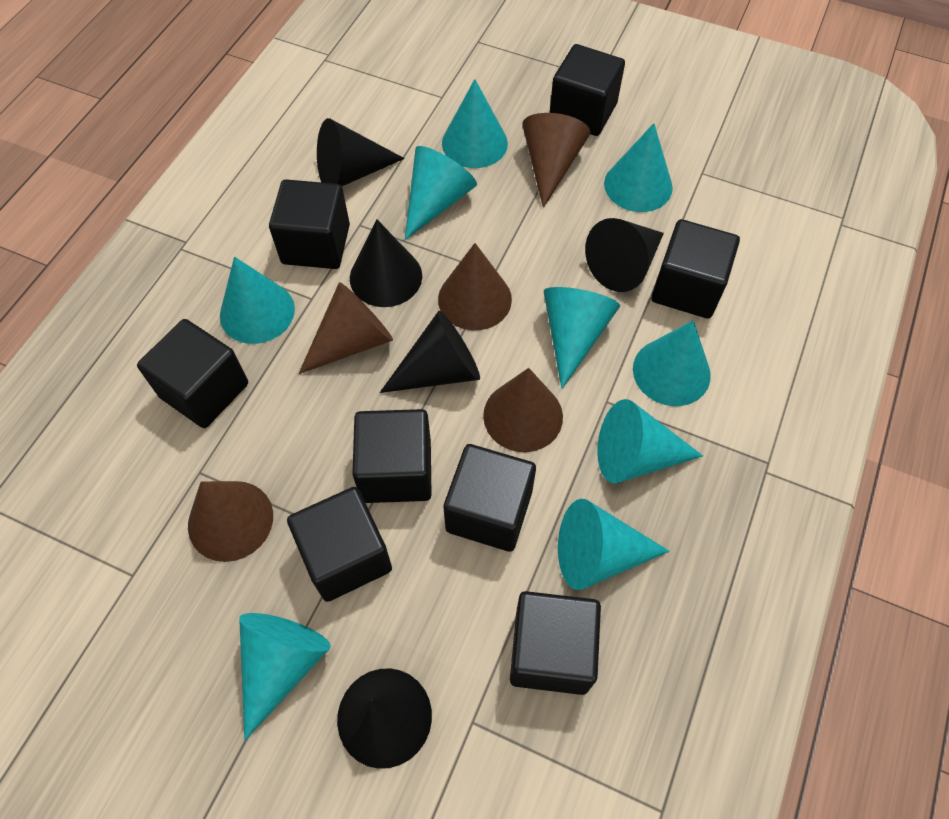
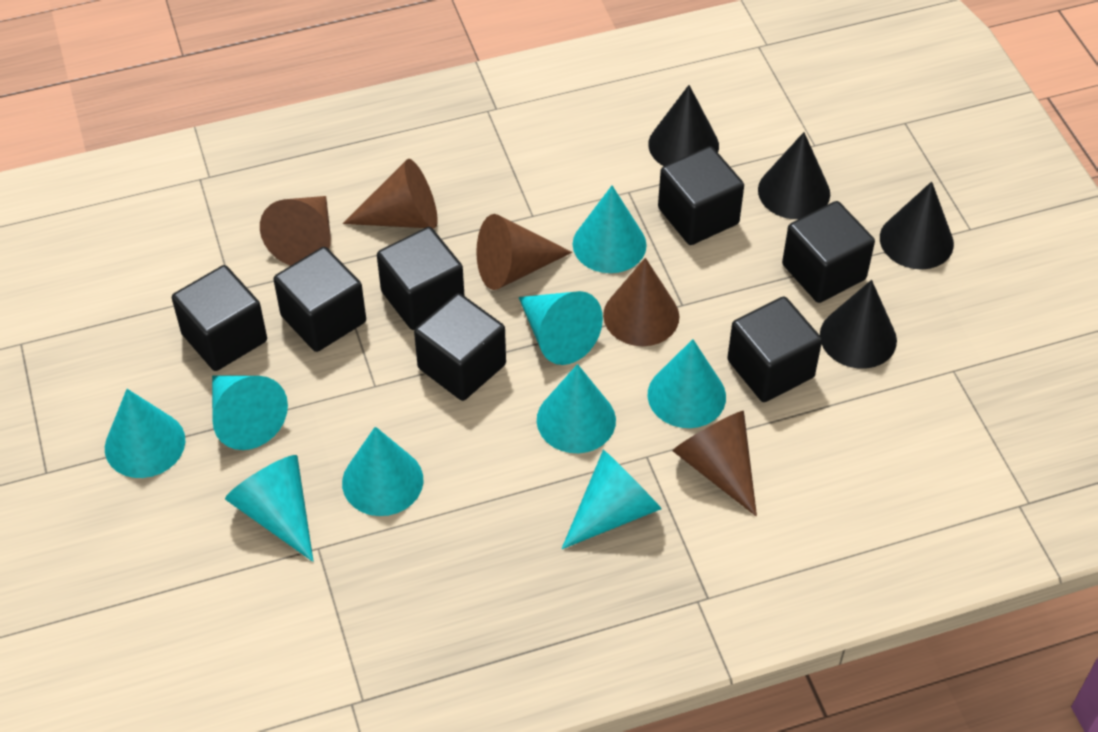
black cone: 5 -> 4
black cube: 8 -> 7

